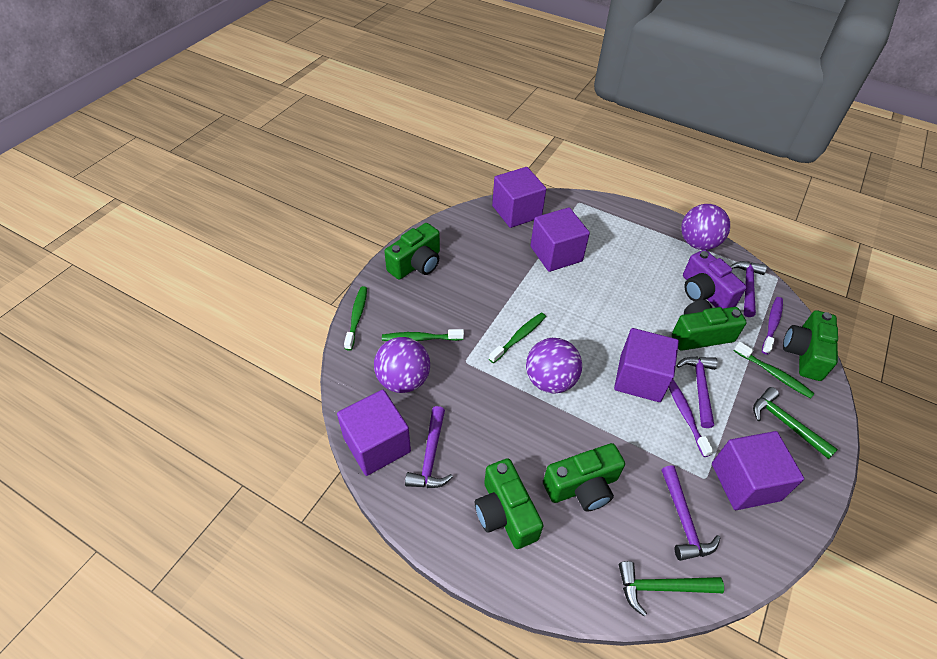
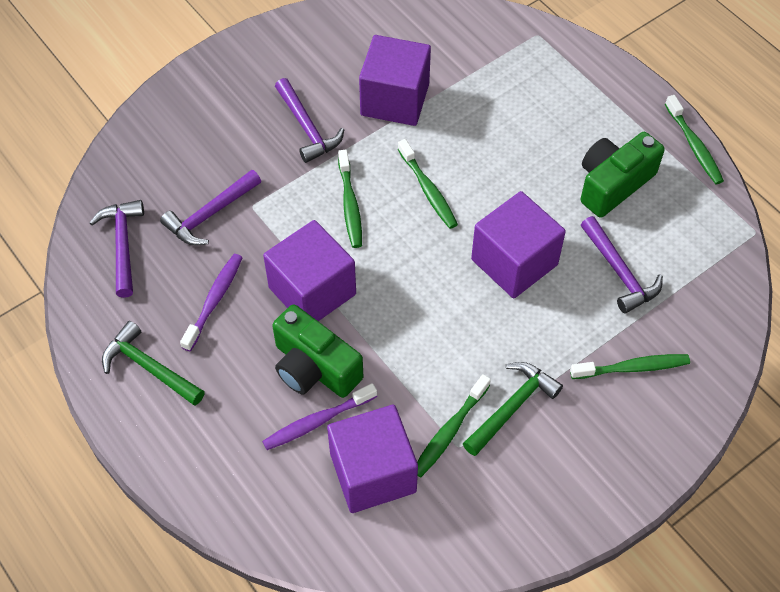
green camera: 5 -> 2
green toothbrush: 4 -> 5
purple ball: 3 -> 0
purple camera: 1 -> 0
purple cube: 5 -> 4

